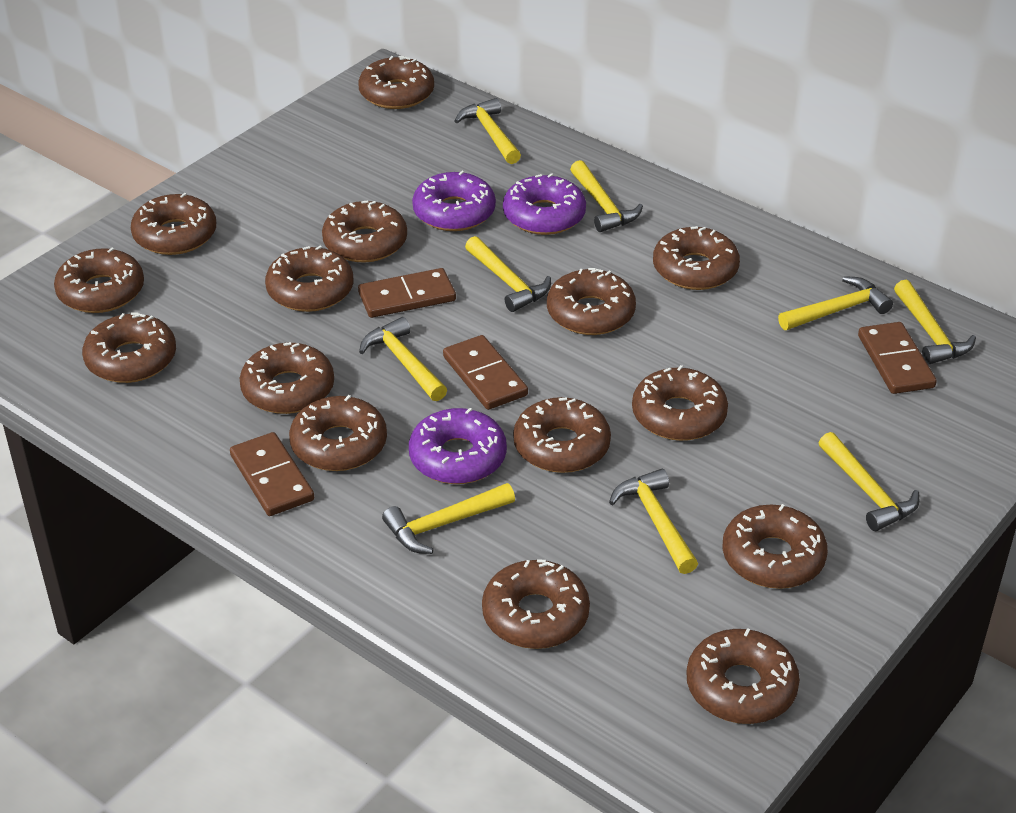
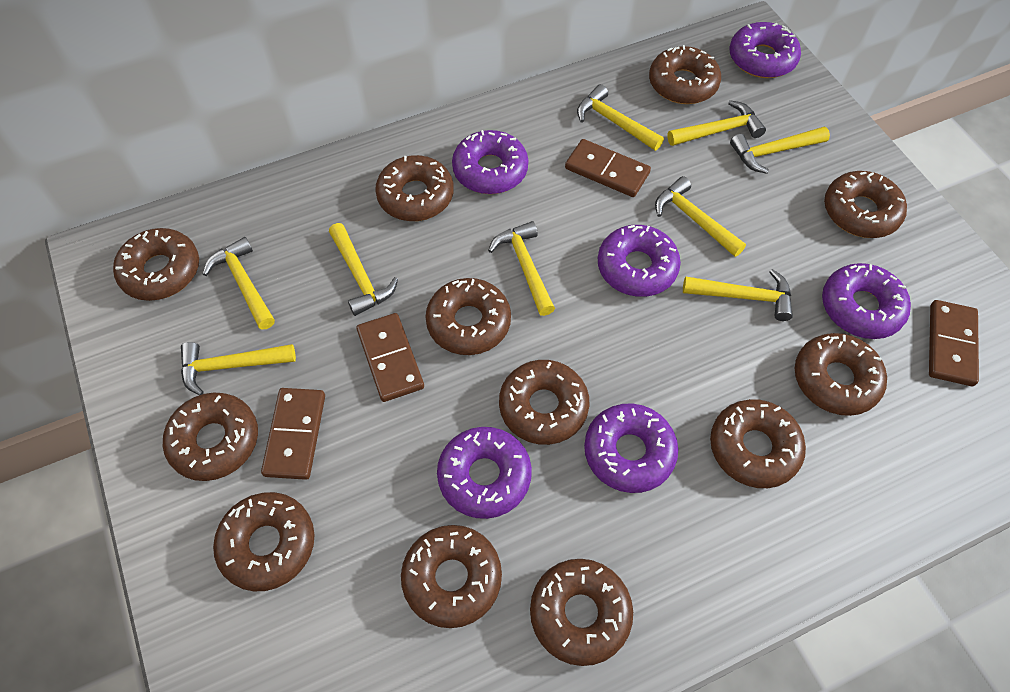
brown donut: 15 -> 12
purple donut: 3 -> 6

